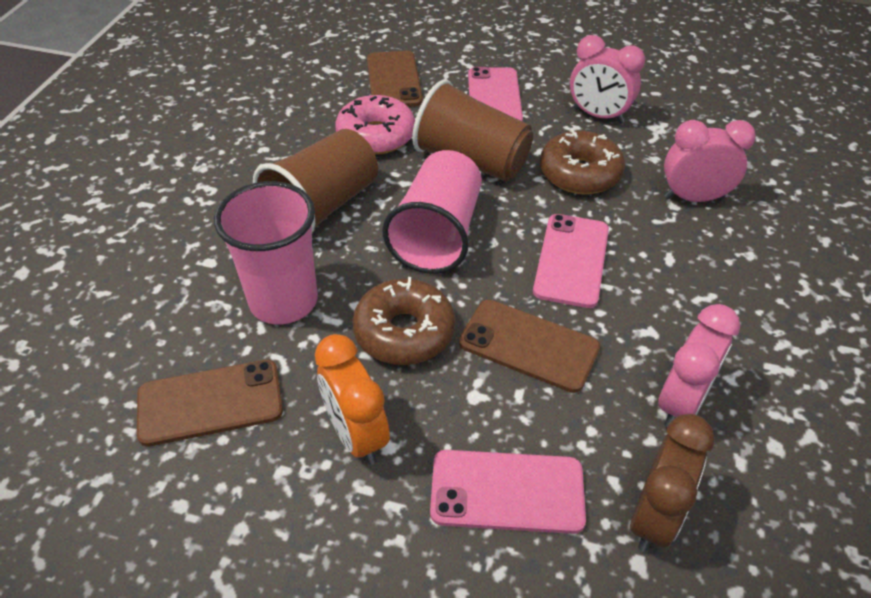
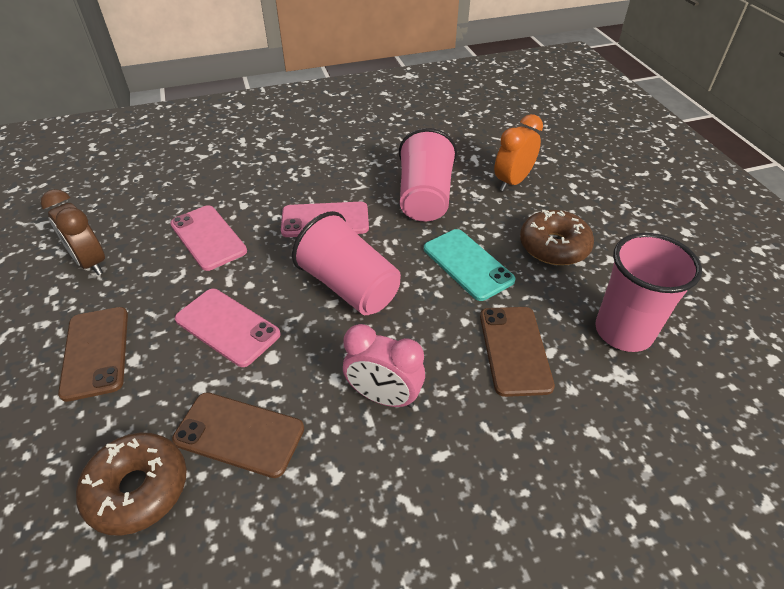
brown cup: 2 -> 0
pink clock: 3 -> 1
pink cup: 2 -> 3
pink donut: 1 -> 0
turquoise phone: 0 -> 1

